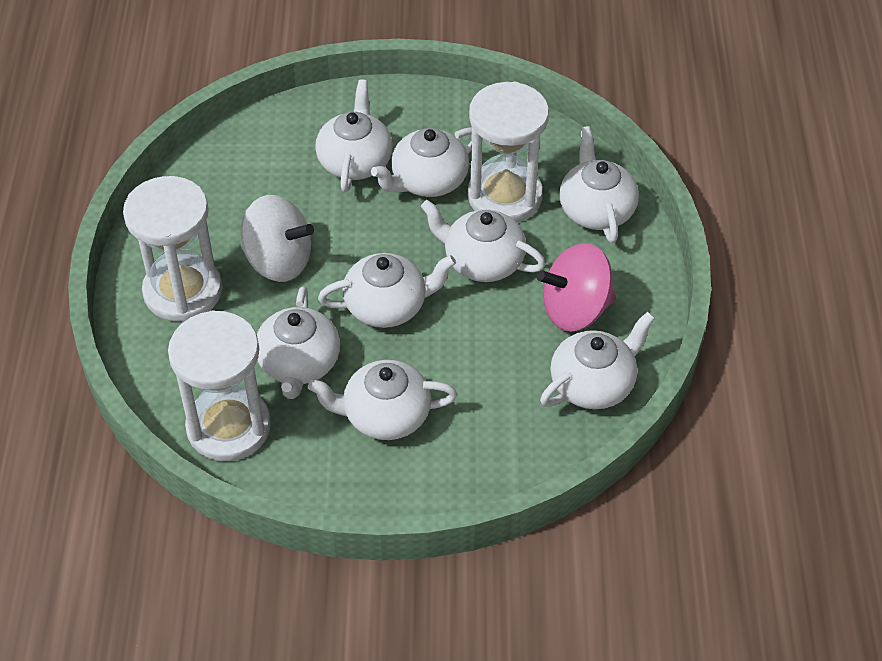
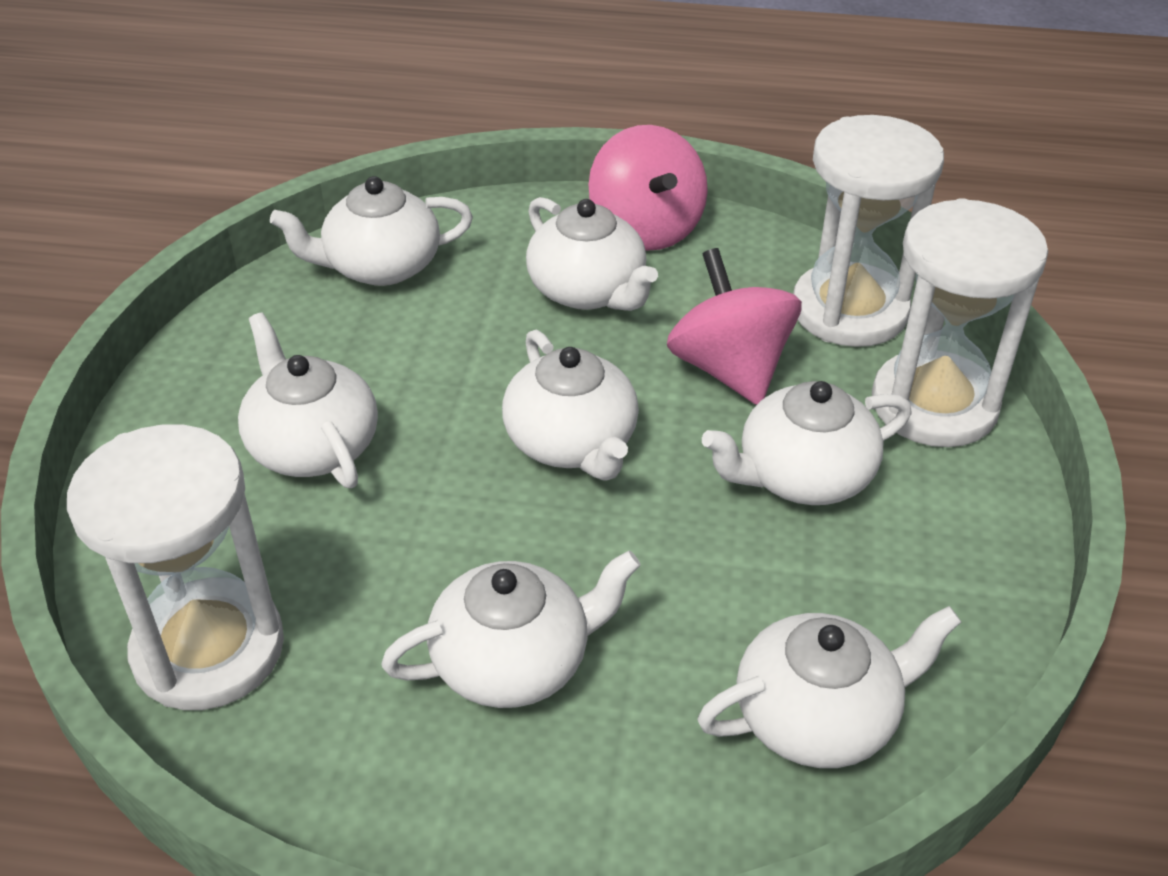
pink spinning top: 1 -> 2
white spinning top: 1 -> 0
white teapot: 8 -> 7

